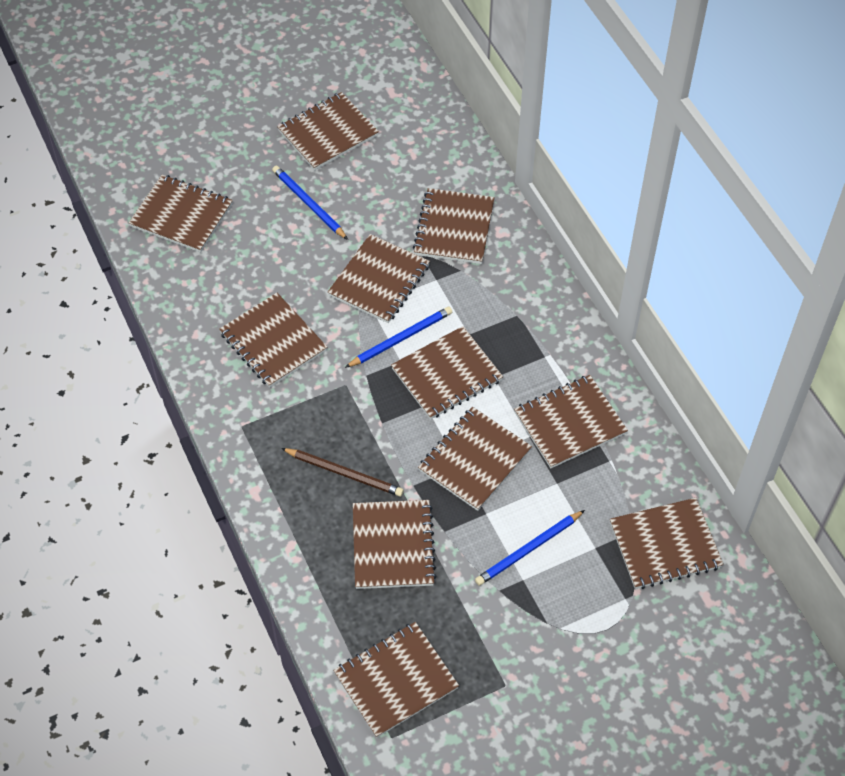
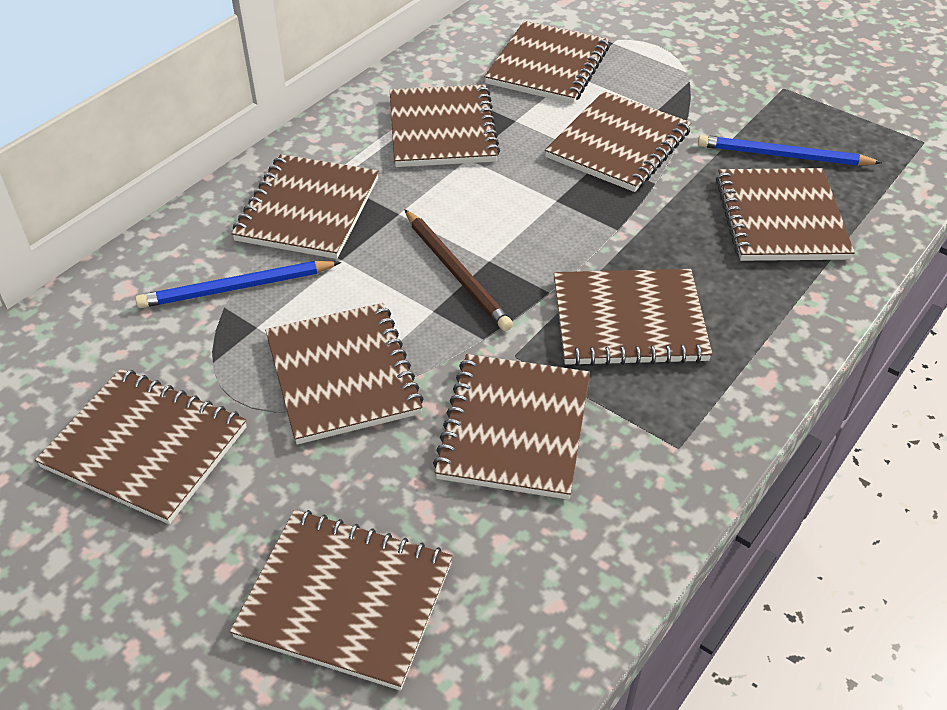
blue pencil: 3 -> 2
brown notebook: 11 -> 10

